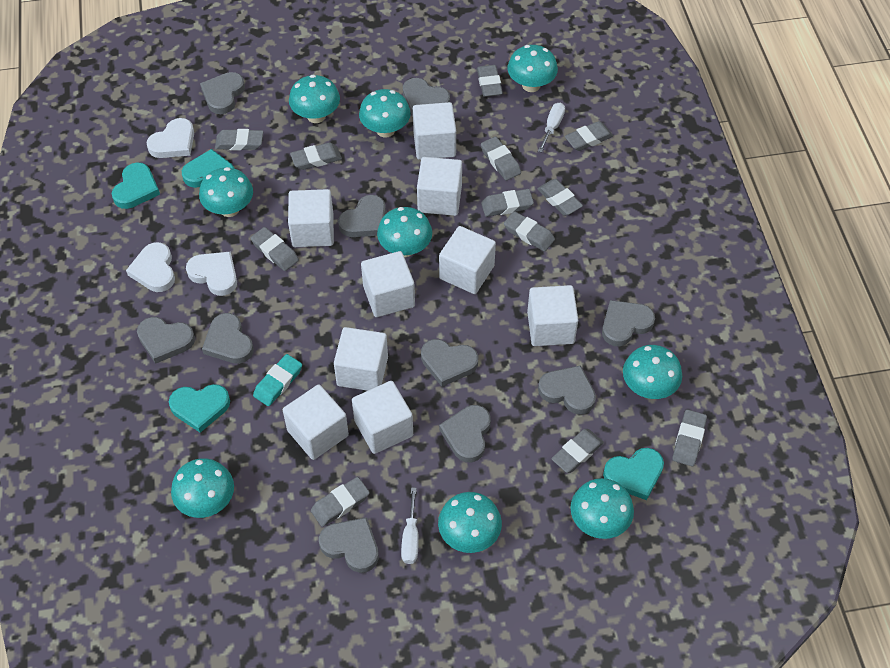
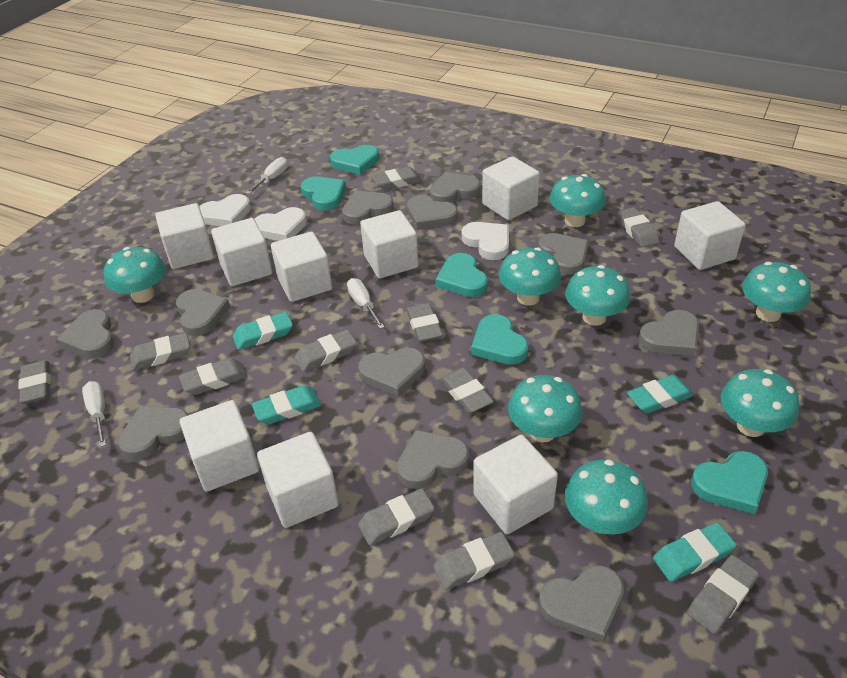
grey eraser: 12 -> 11
grey heart: 10 -> 11
turquoise eraser: 1 -> 4
turquoise heart: 4 -> 5
turquoise mushroom: 9 -> 8
white screwdriver: 2 -> 3

